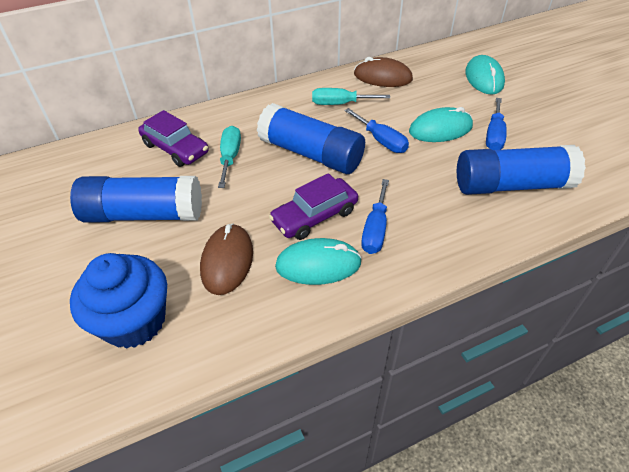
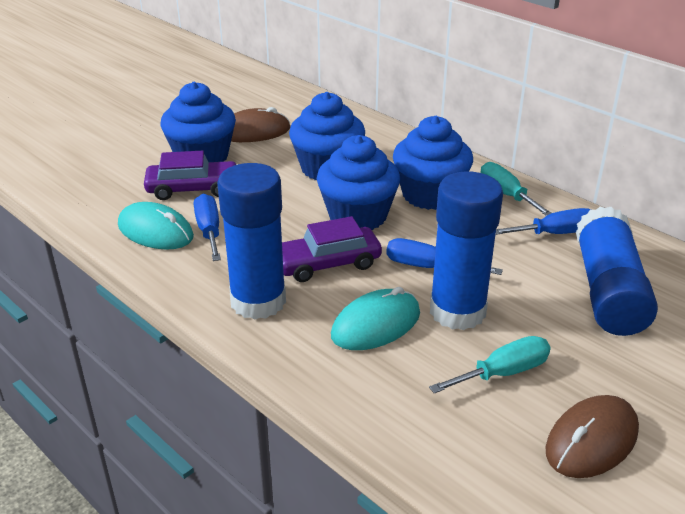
blue cupcake: 1 -> 4
turquoise mouse: 3 -> 2

